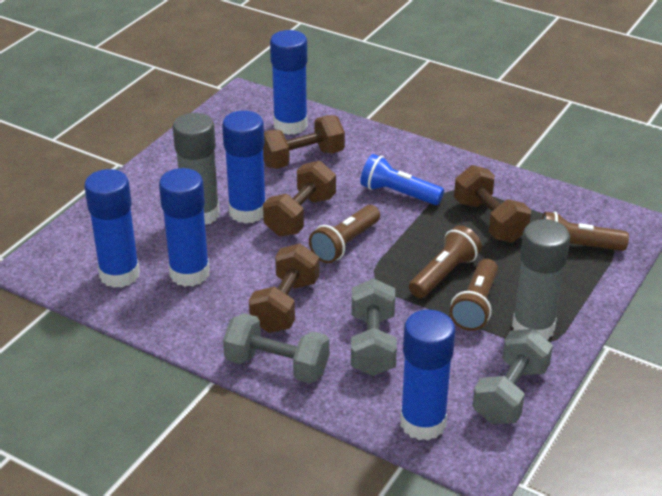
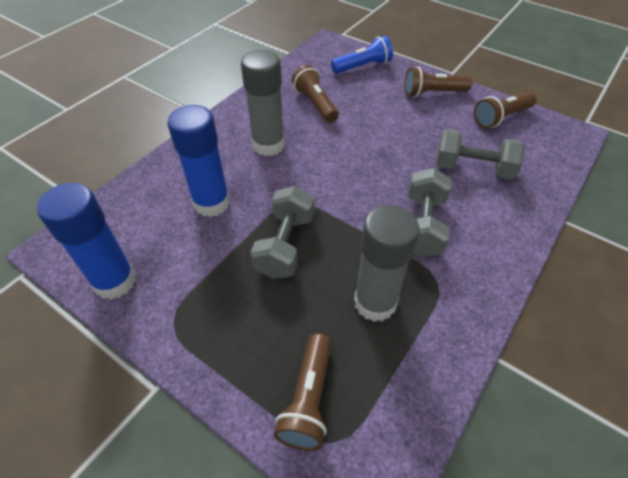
blue glue stick: 5 -> 2
brown dumbbell: 4 -> 0

